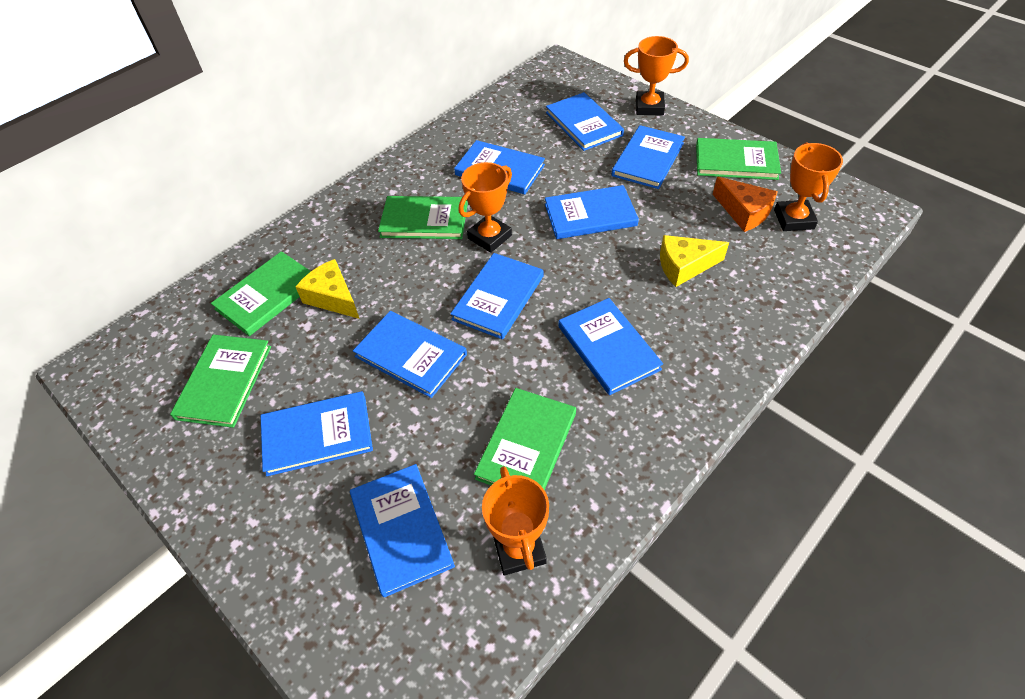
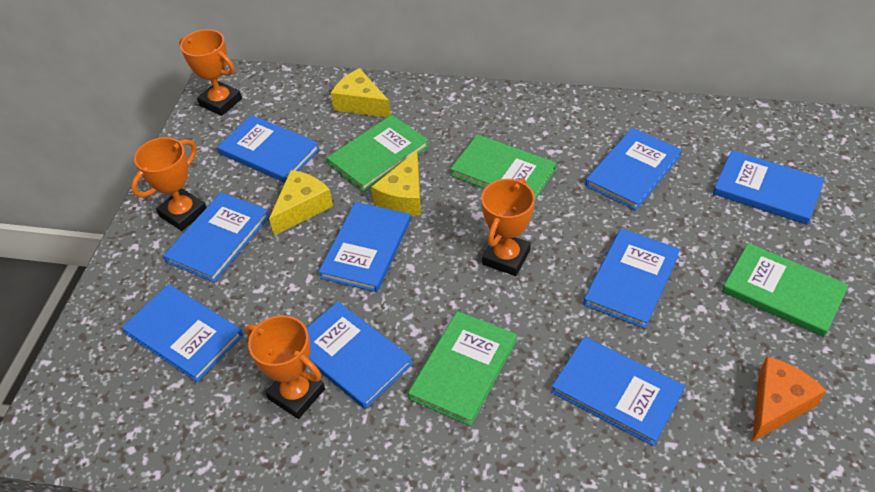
green book: 5 -> 4
yellow cheese: 2 -> 3

